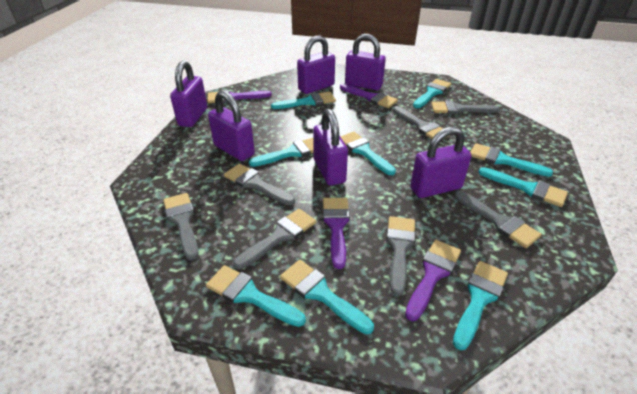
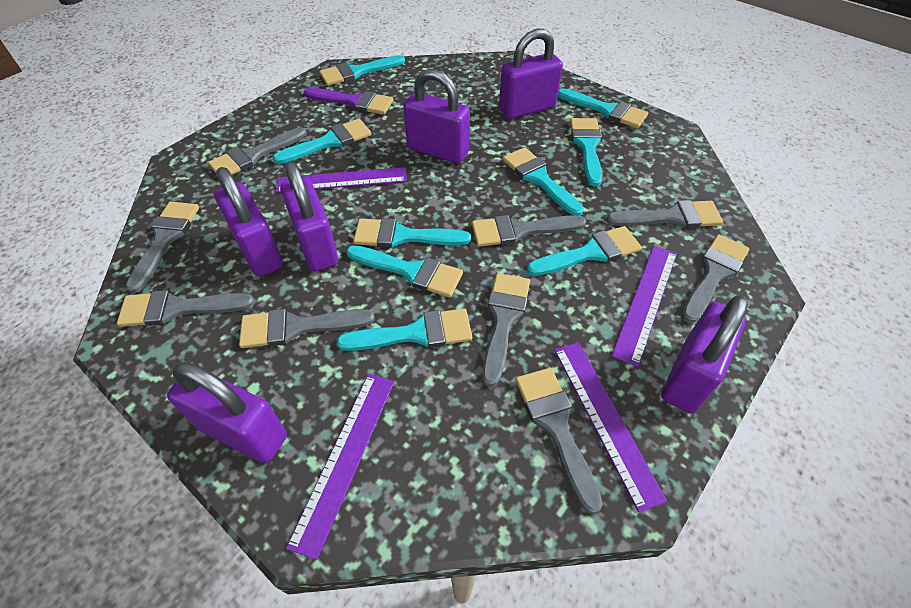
grey brush: 7 -> 9
purple brush: 4 -> 1
purple ruler: 0 -> 4

